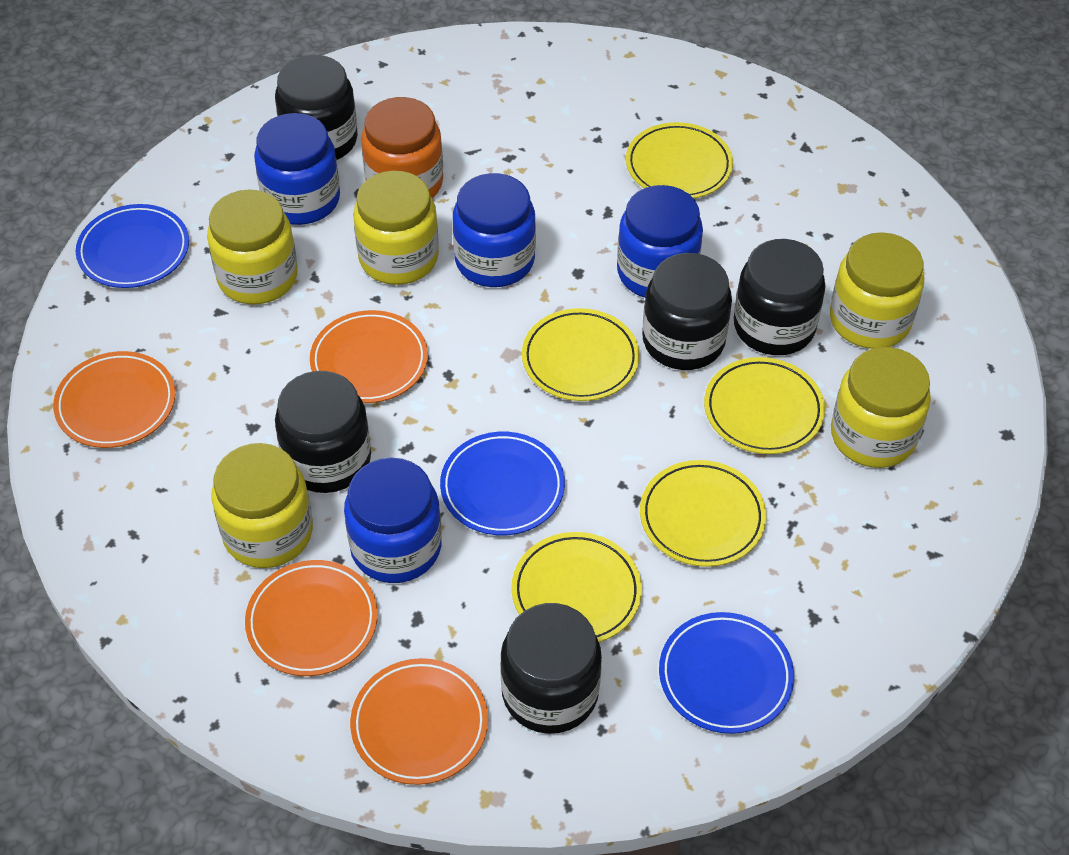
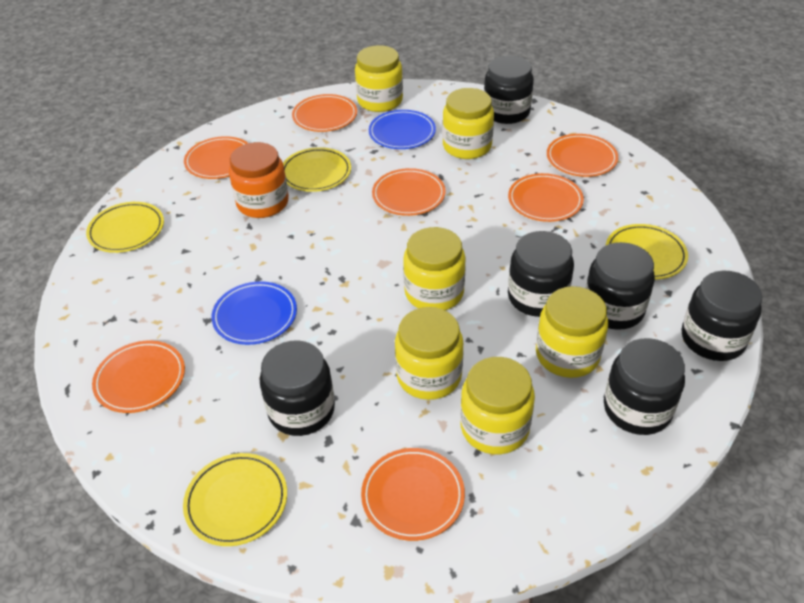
black jar: 5 -> 6
blue jar: 4 -> 0
blue plate: 3 -> 2
orange plate: 4 -> 7
yellow jar: 5 -> 6
yellow plate: 5 -> 4

